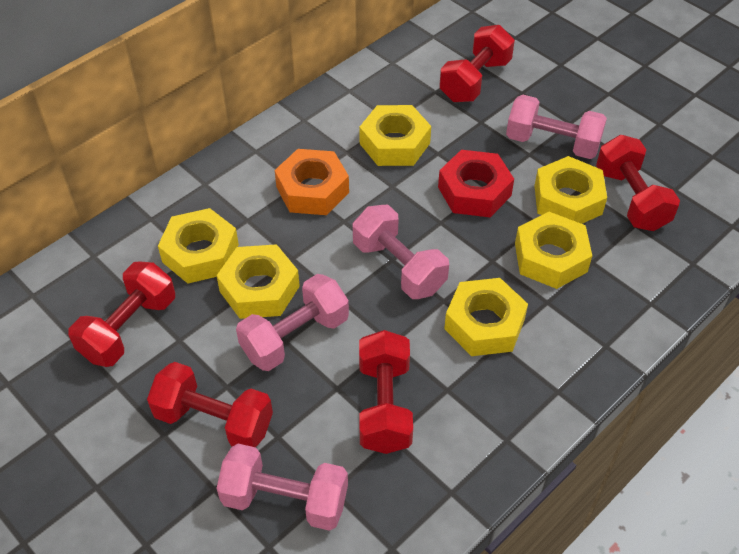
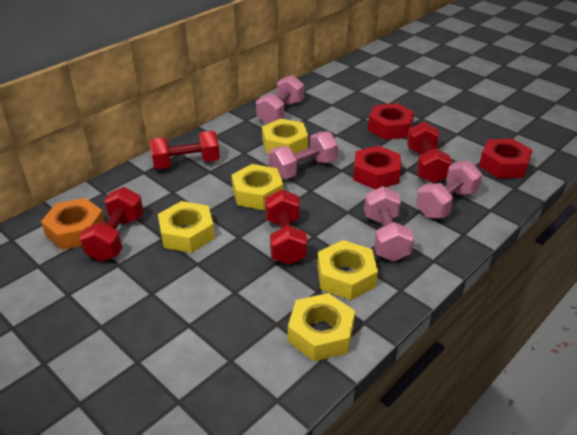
red dumbbell: 5 -> 4
red nut: 1 -> 3
yellow nut: 6 -> 5

